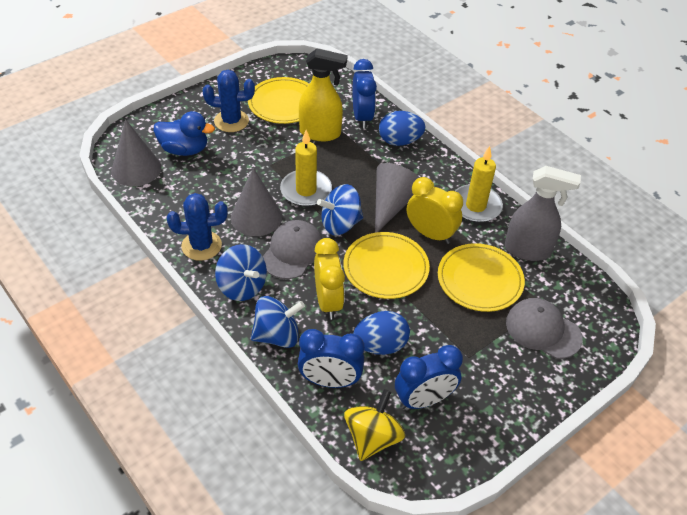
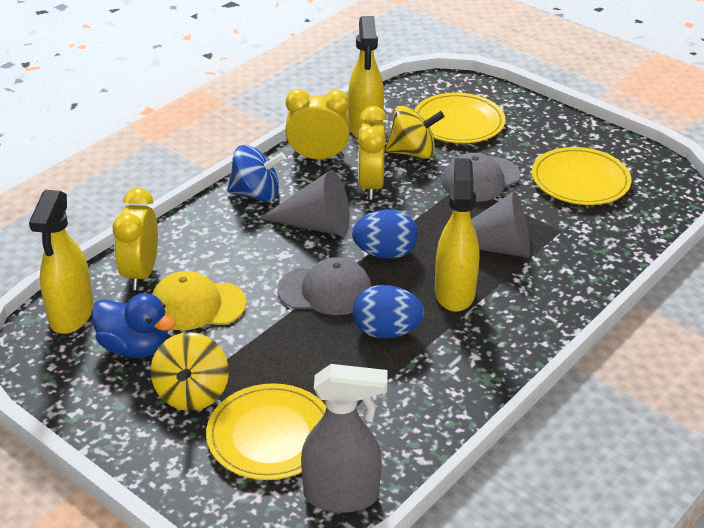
blue cactus: 2 -> 0
blue clock: 3 -> 0
blue spinning top: 3 -> 1
grey cone: 3 -> 2
yellow candle: 2 -> 0
yellow cap: 0 -> 1
yellow clock: 2 -> 3
yellow spinning top: 1 -> 2
yellow spray bottle: 1 -> 3

